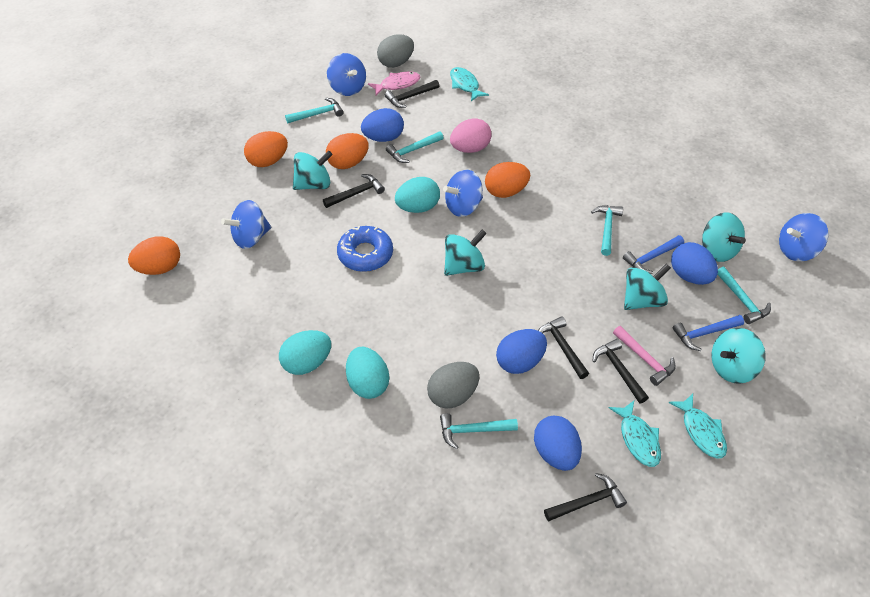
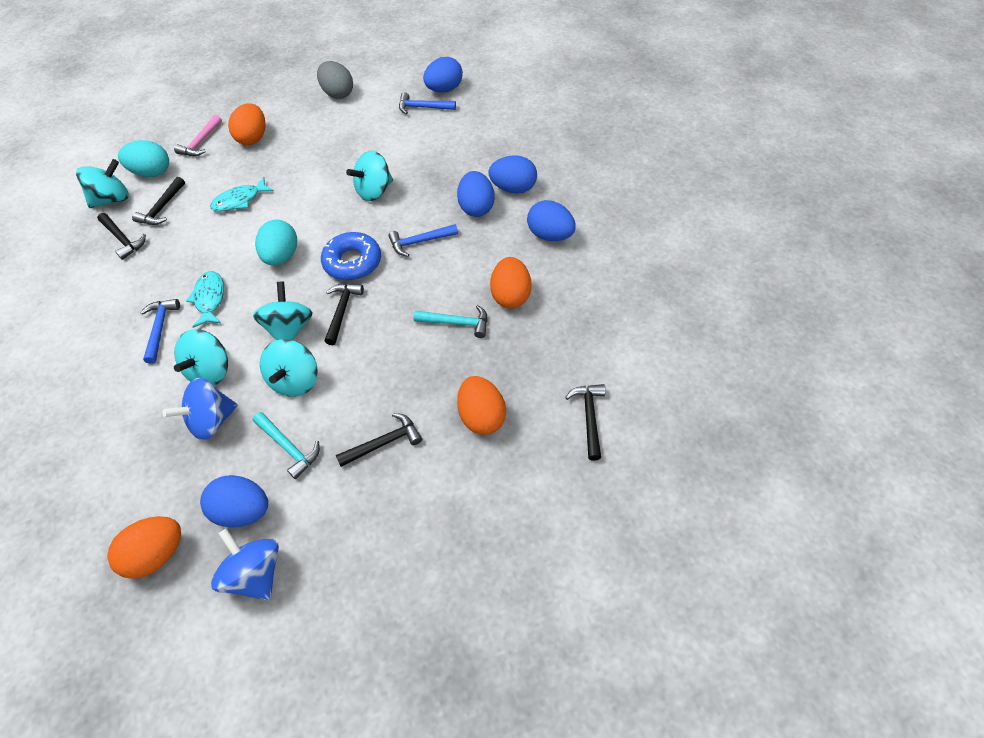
blue egg: 4 -> 5
blue hammer: 2 -> 3
blue spinning top: 4 -> 2
grey egg: 2 -> 1
pink egg: 1 -> 0
pink fish: 1 -> 0
turquoise egg: 3 -> 2
turquoise fish: 3 -> 2
turquoise hammer: 5 -> 2

